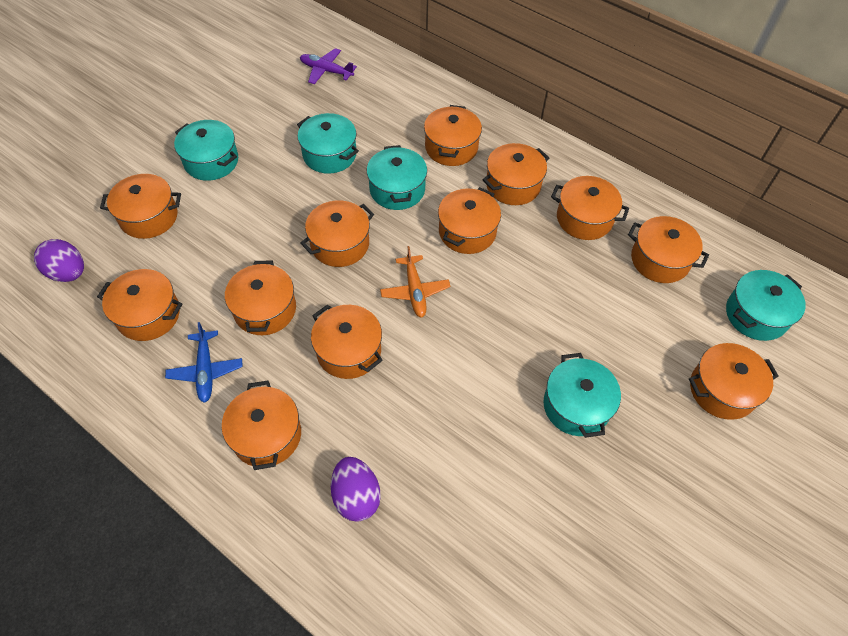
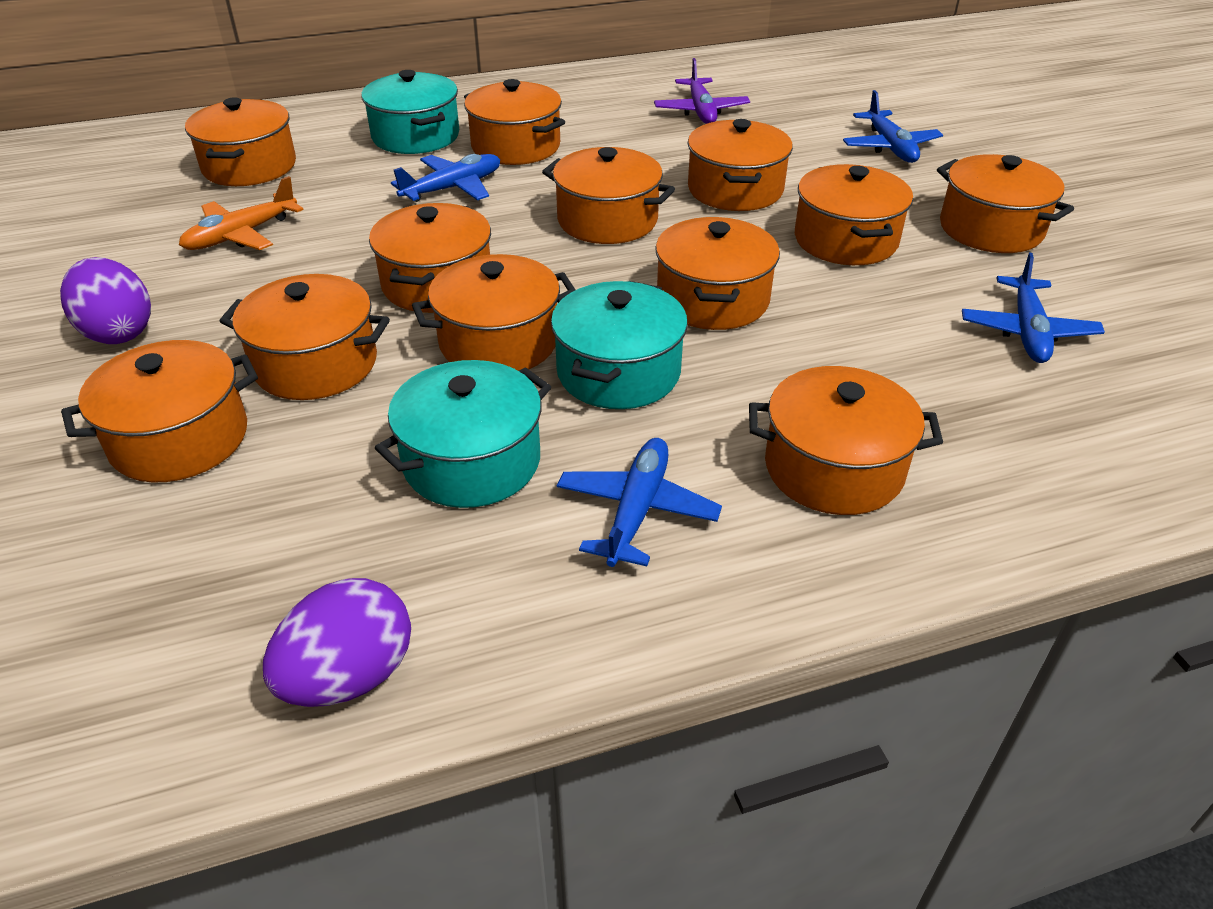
blue plane: 1 -> 4
turquoise pot: 5 -> 3

